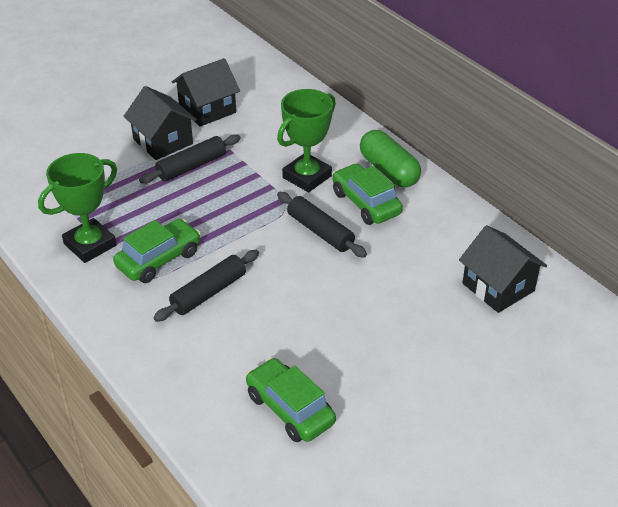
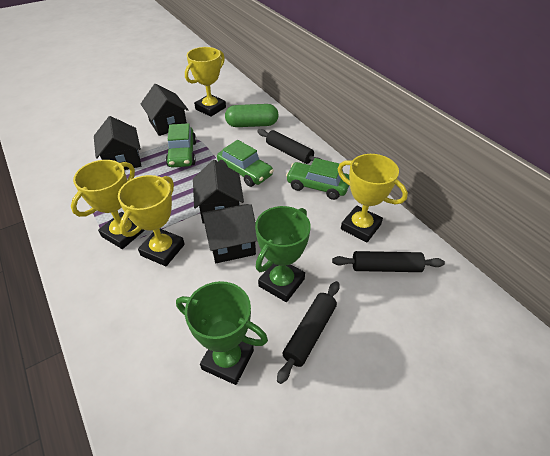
black house: 3 -> 4
yellow trophy: 0 -> 4

